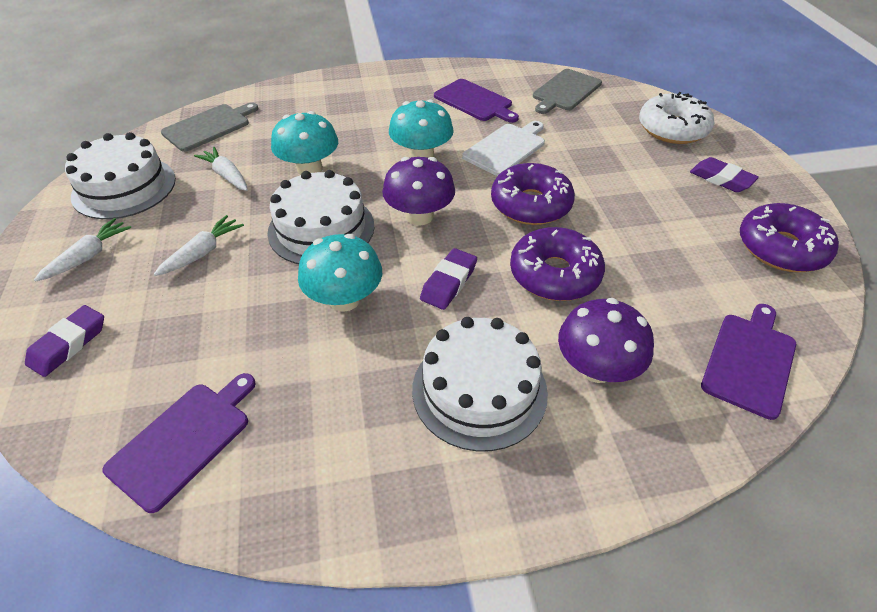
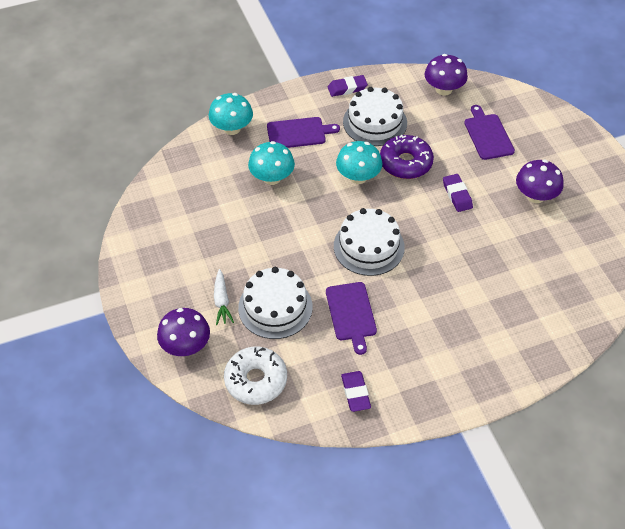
grey cutting board: 2 -> 0
purple donut: 3 -> 1
purple mushroom: 2 -> 3
white carrot: 3 -> 1
white cutting board: 1 -> 0

